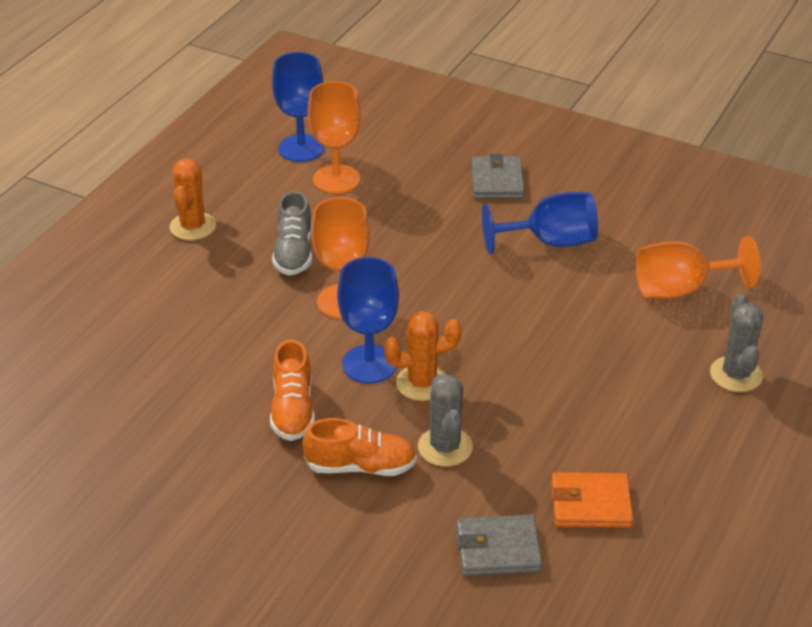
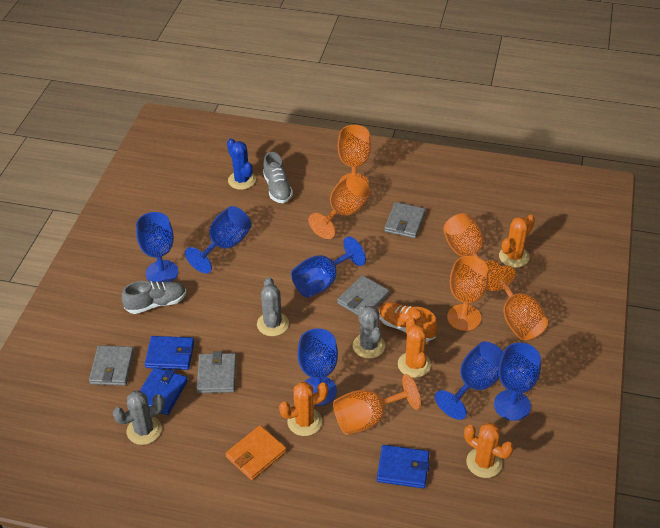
blue cactus: 0 -> 1
blue goblet: 3 -> 6
blue wallet: 0 -> 3
grey cactus: 2 -> 3
grey shoe: 1 -> 2
grey wallet: 2 -> 4
orange cactus: 2 -> 4
orange goblet: 3 -> 6
orange shoe: 2 -> 1

